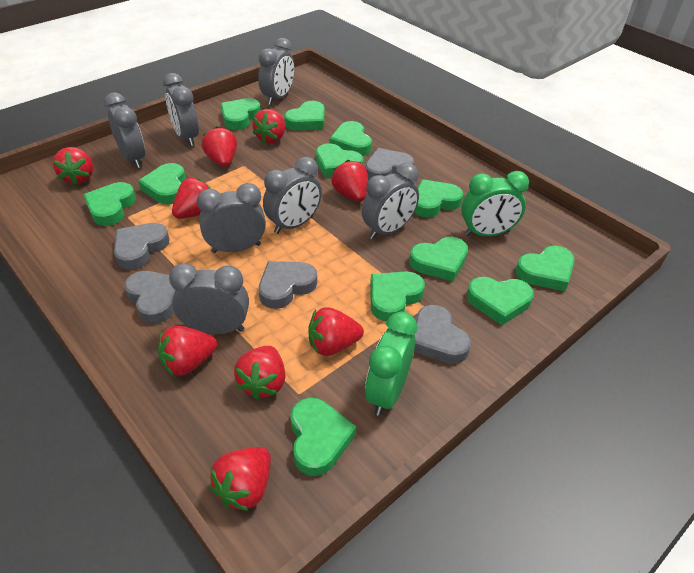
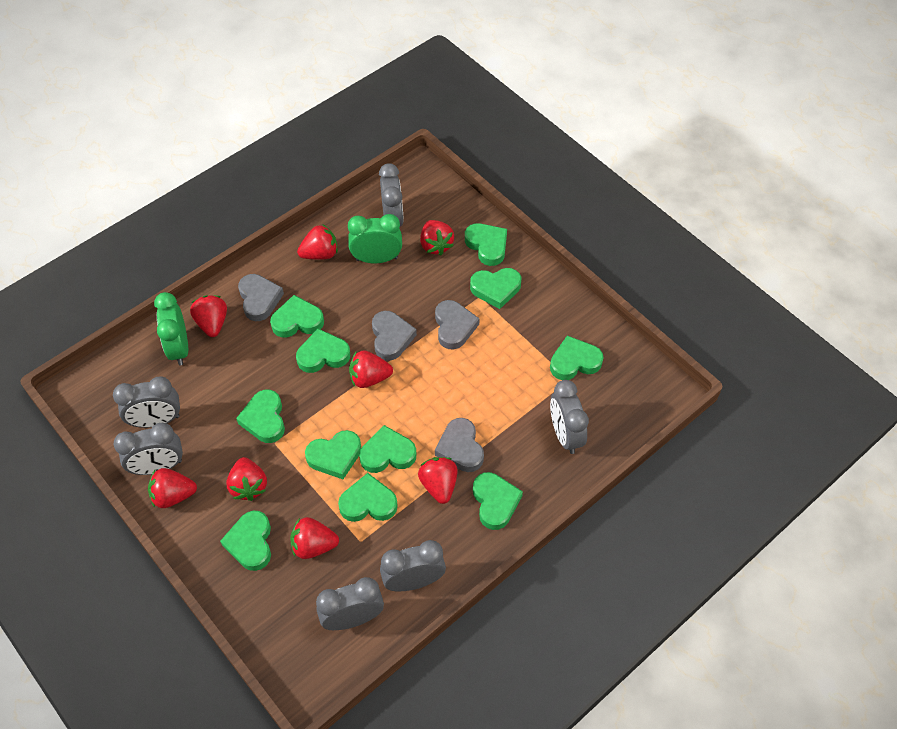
green heart: 12 -> 11
grey clock: 7 -> 6
grey heart: 5 -> 4
red strawberry: 9 -> 8

